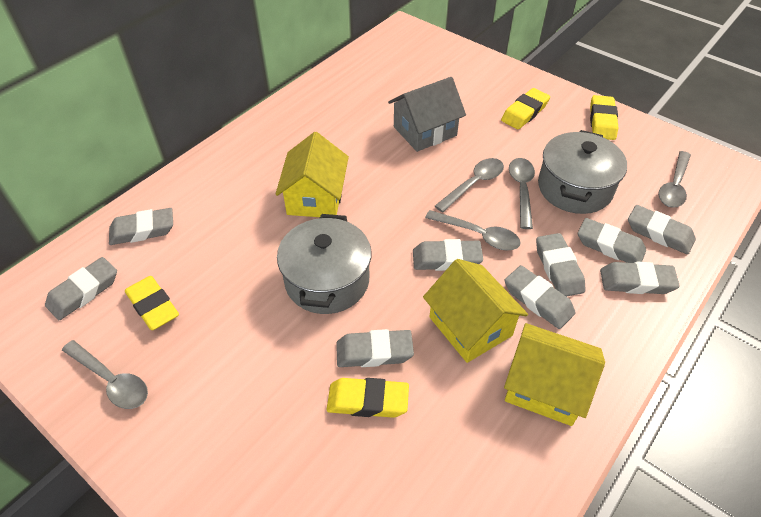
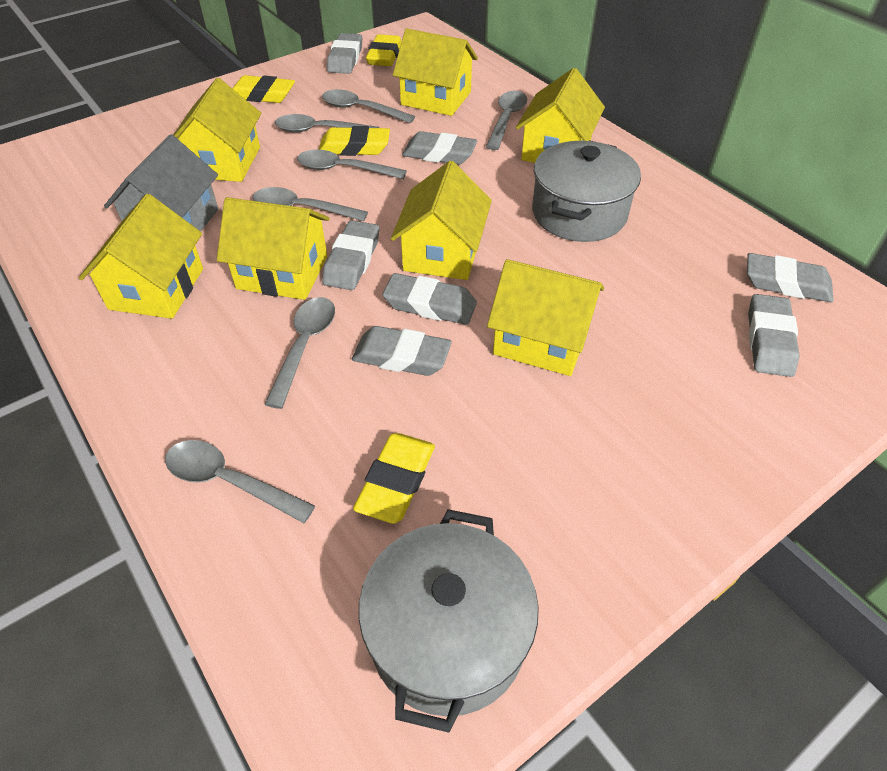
grey eraser: 9 -> 7
grey spoon: 5 -> 7
yellow house: 3 -> 7

